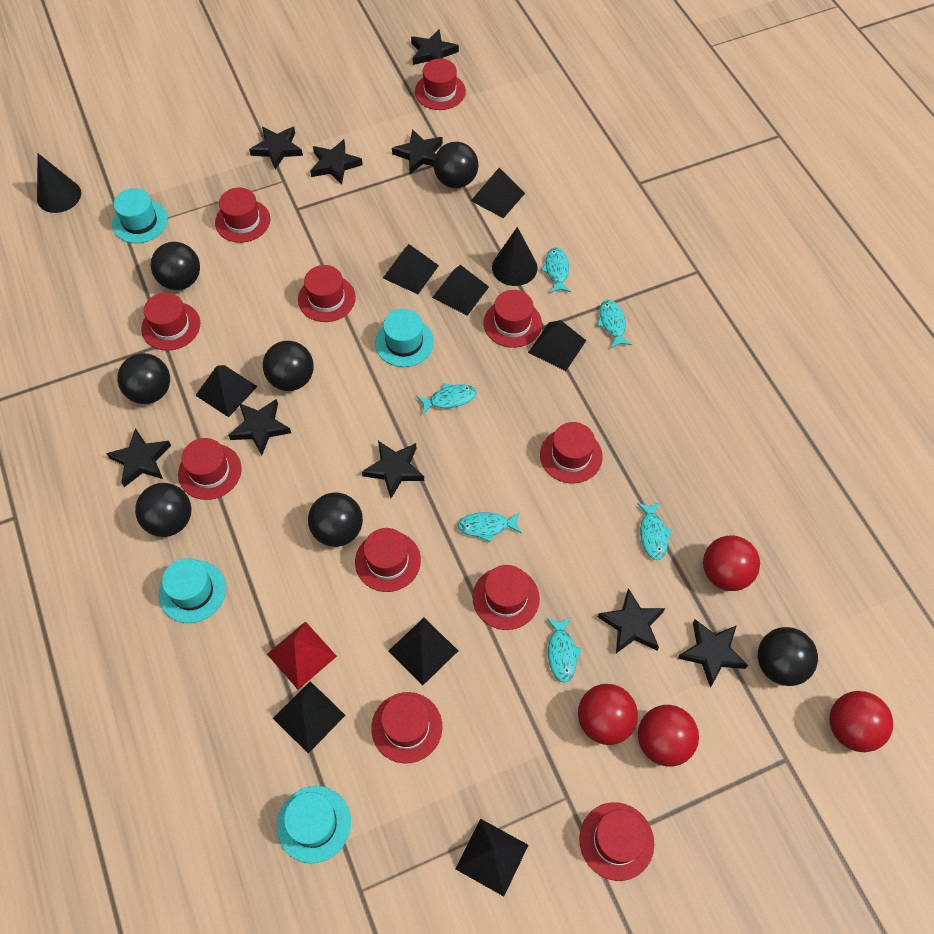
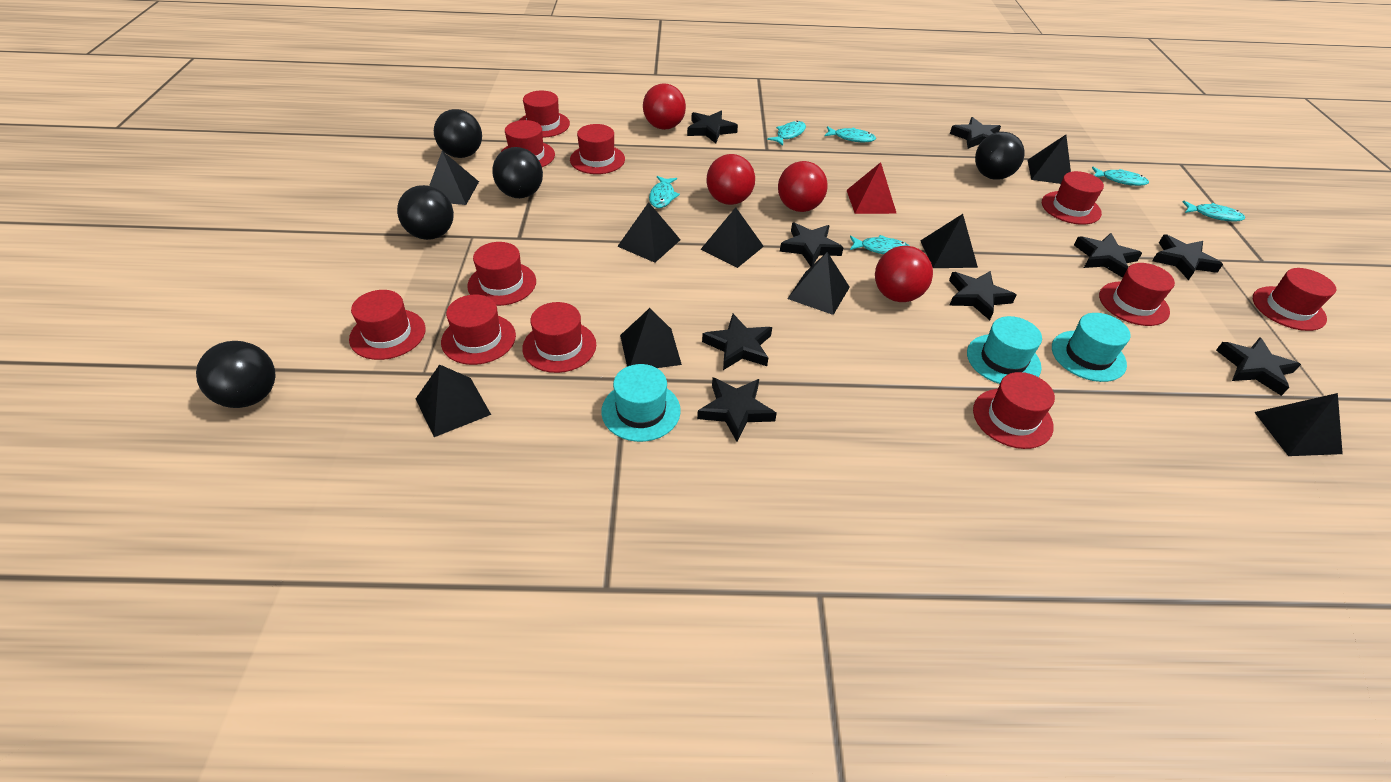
black ball: 7 -> 5
black cone: 2 -> 0
black pyramid: 8 -> 9
turquoise hat: 4 -> 3

